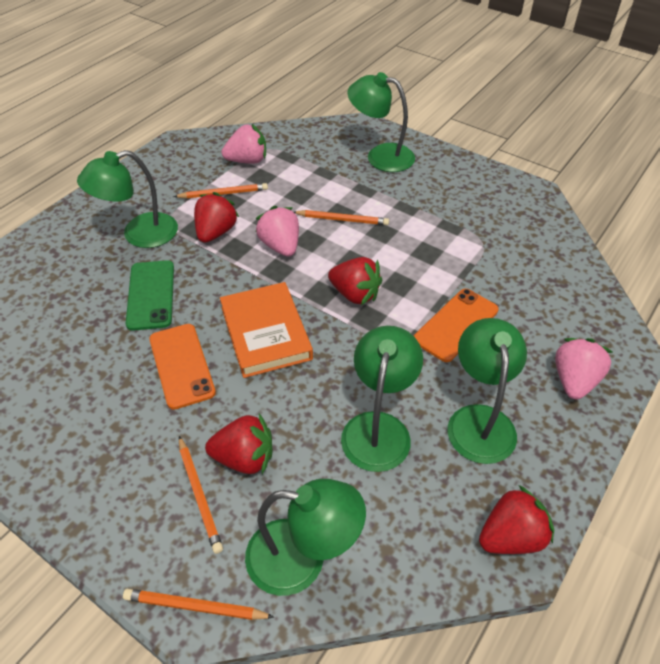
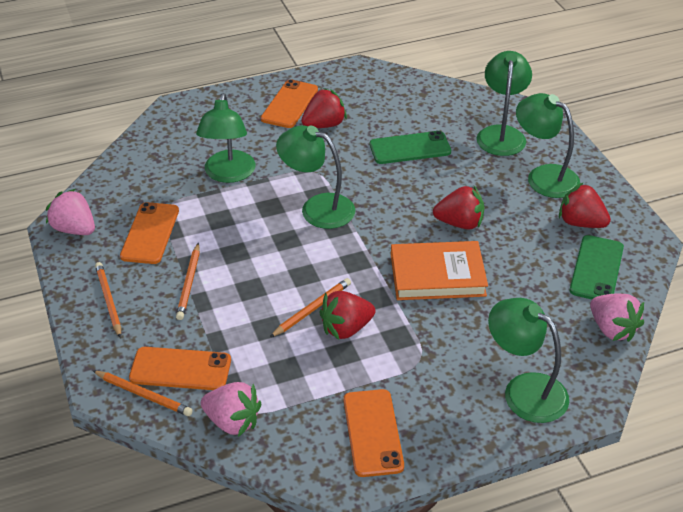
green phone: 1 -> 2
orange phone: 2 -> 4

